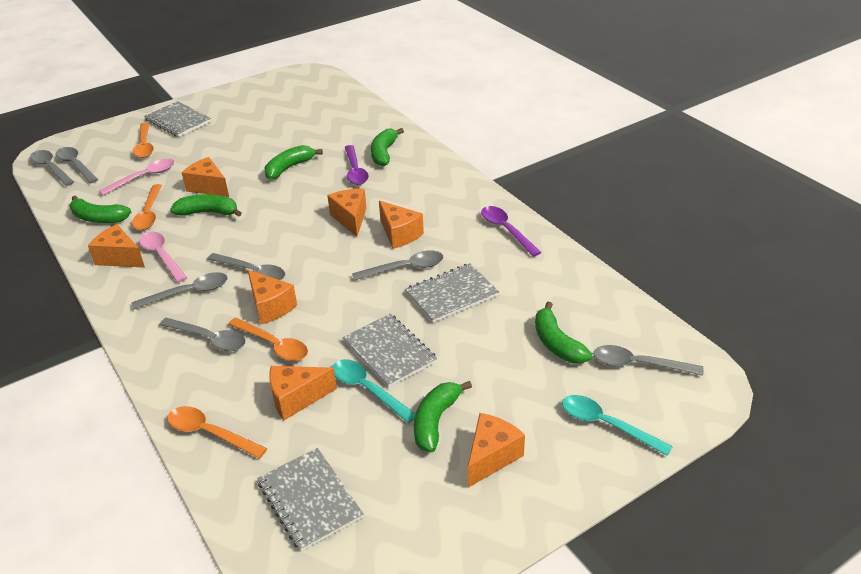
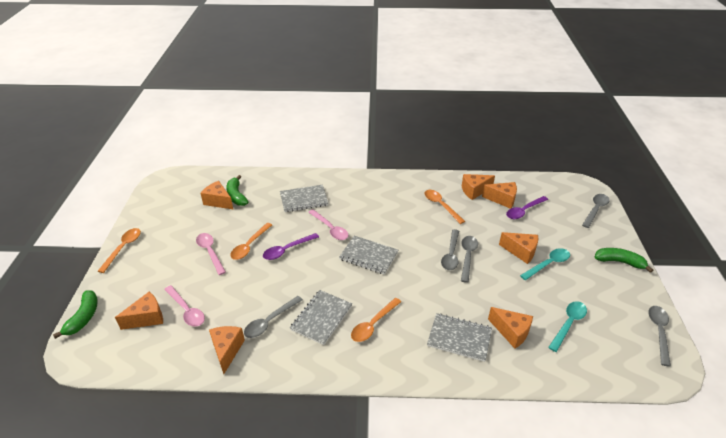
green banana: 6 -> 3
grey spoon: 7 -> 5
pink spoon: 2 -> 3

